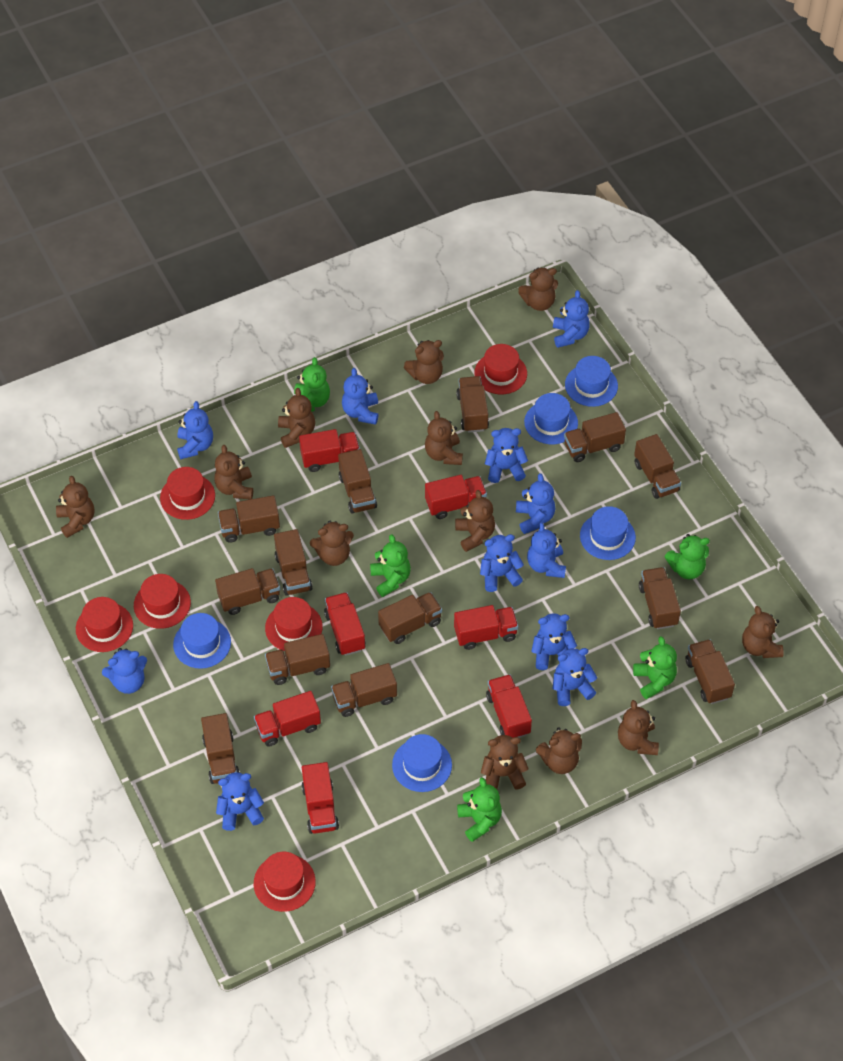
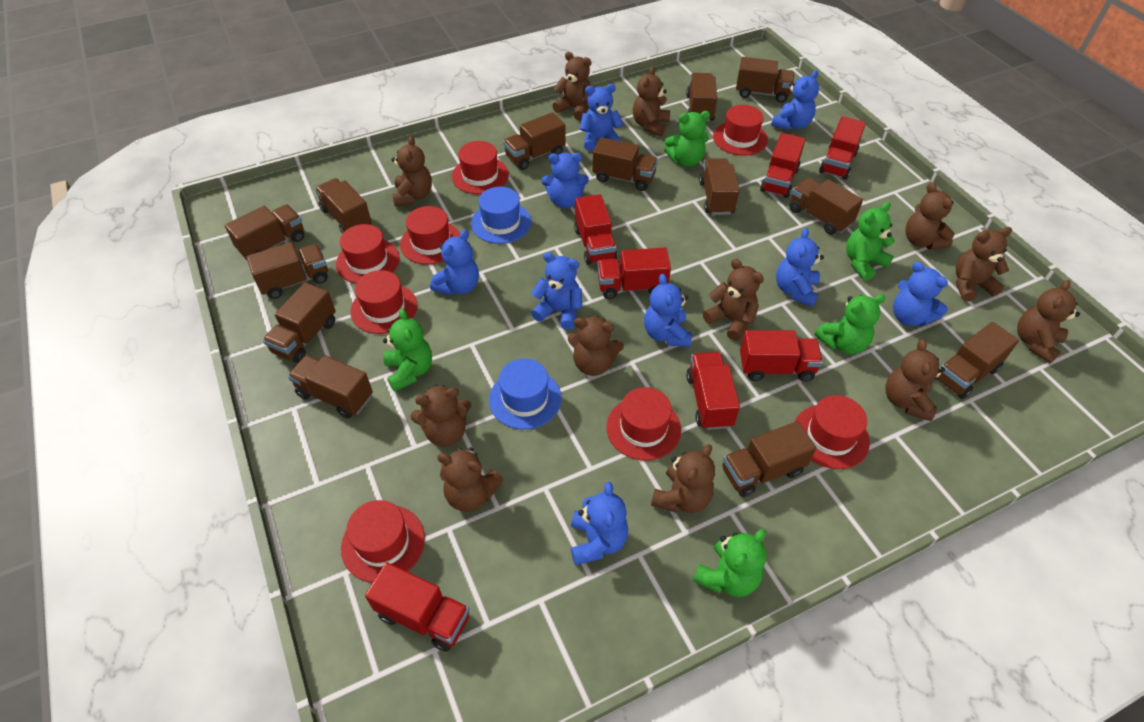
blue hat: 5 -> 2
blue teddy bear: 11 -> 9
red hat: 6 -> 8

